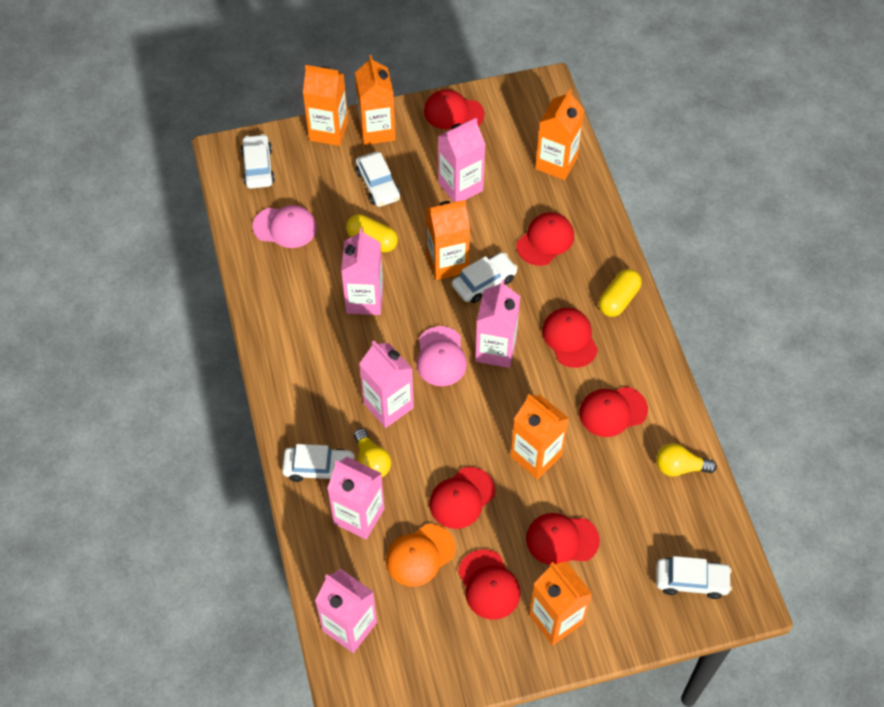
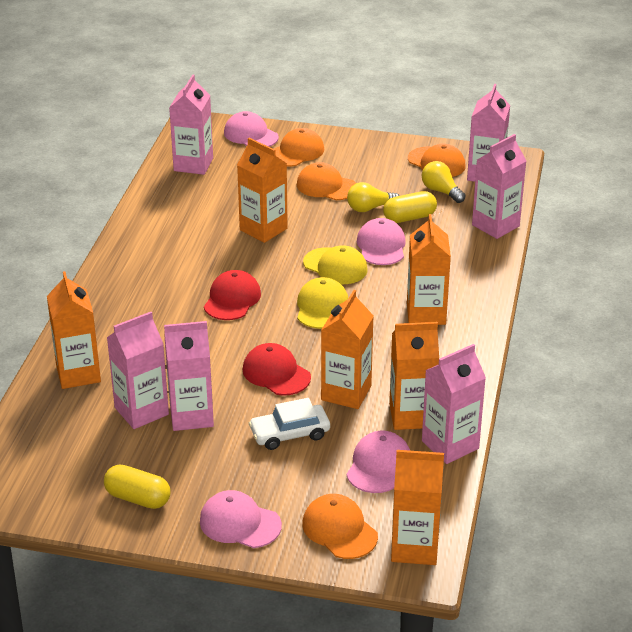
orange cap: 1 -> 4
pink cap: 2 -> 4
red cap: 7 -> 2
white car: 5 -> 1
yellow cap: 0 -> 2

